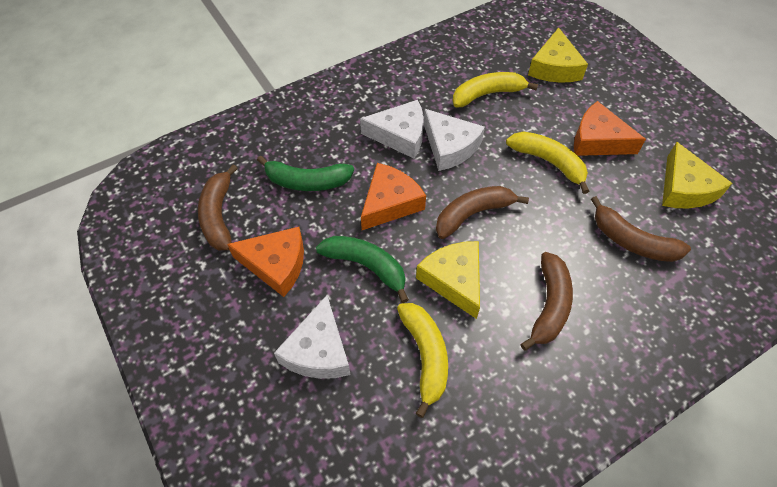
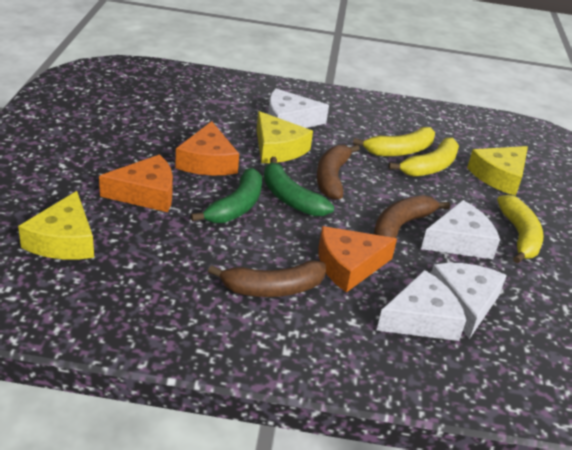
brown banana: 4 -> 3
white cheese: 3 -> 4

